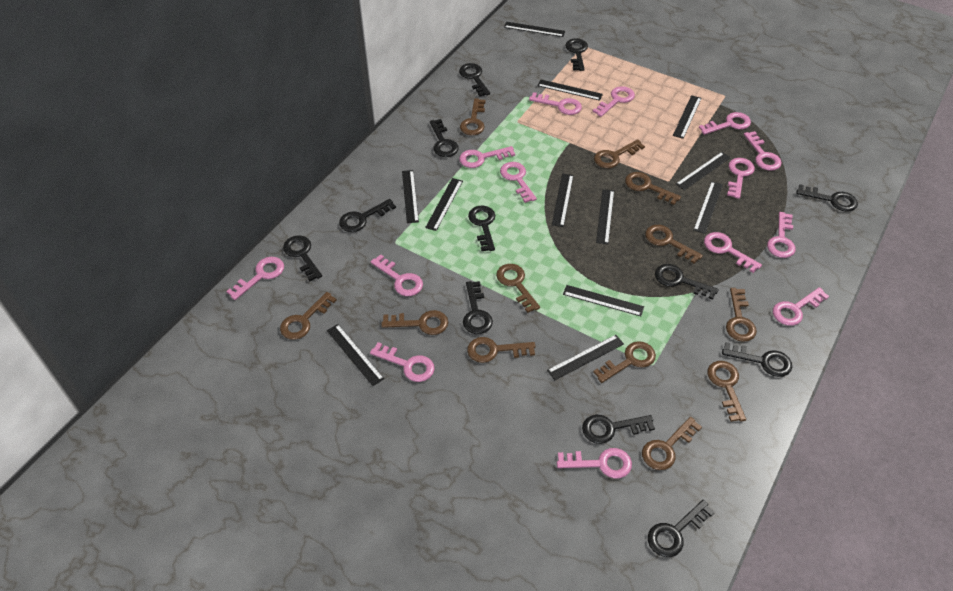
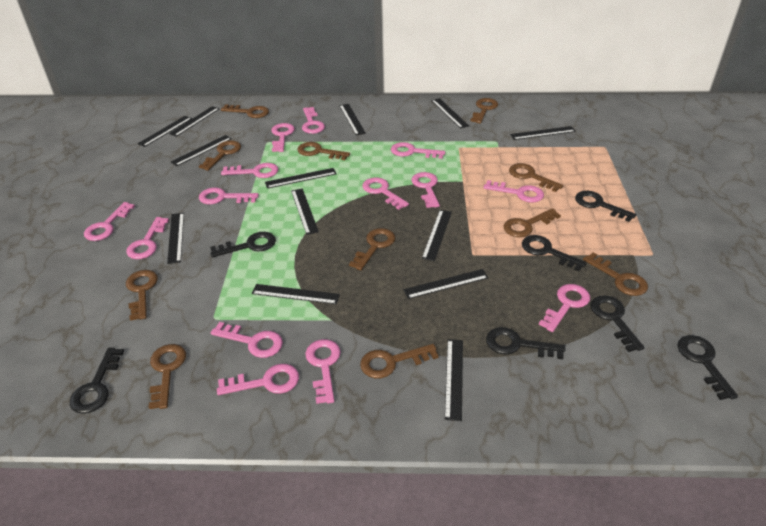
black key: 12 -> 7
black ruler: 12 -> 13
brown key: 12 -> 11

